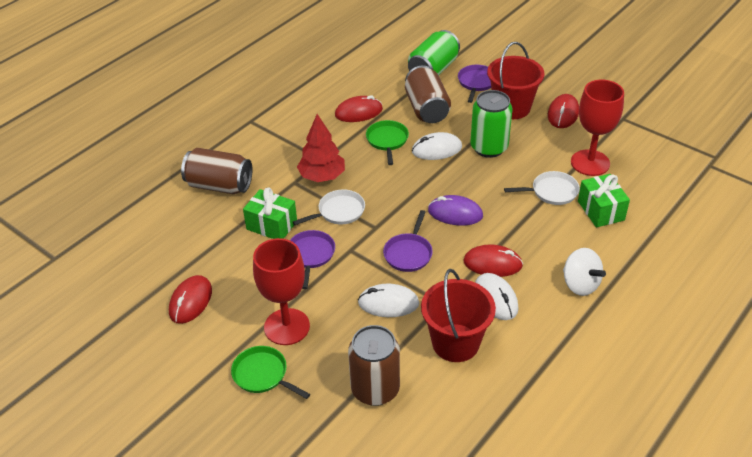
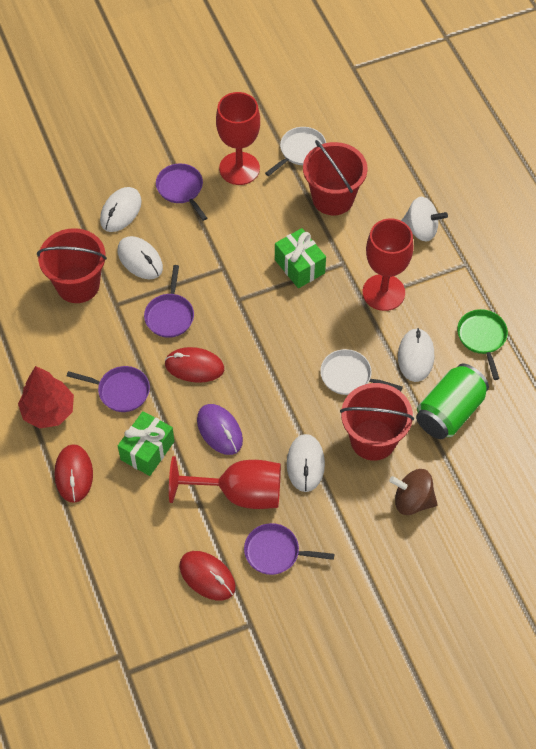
brown can: 3 -> 0
brown spinning top: 0 -> 1
green can: 2 -> 1
green pan: 2 -> 1
purple pan: 3 -> 4
red bucket: 2 -> 3
red goblet: 2 -> 3
red mouse: 4 -> 3
white mouse: 3 -> 4

